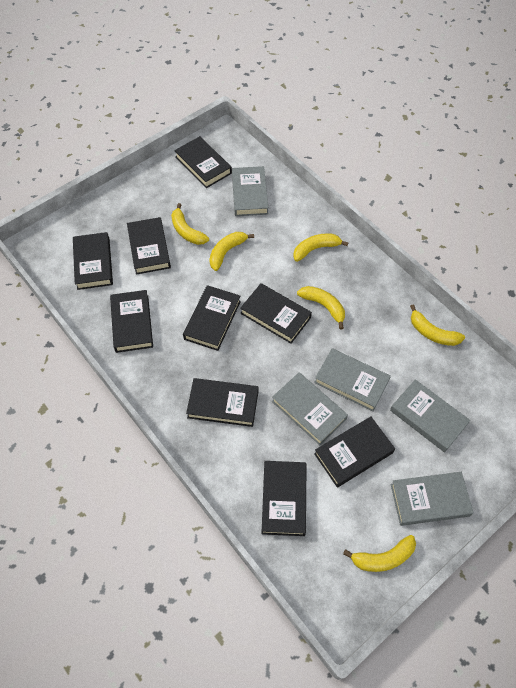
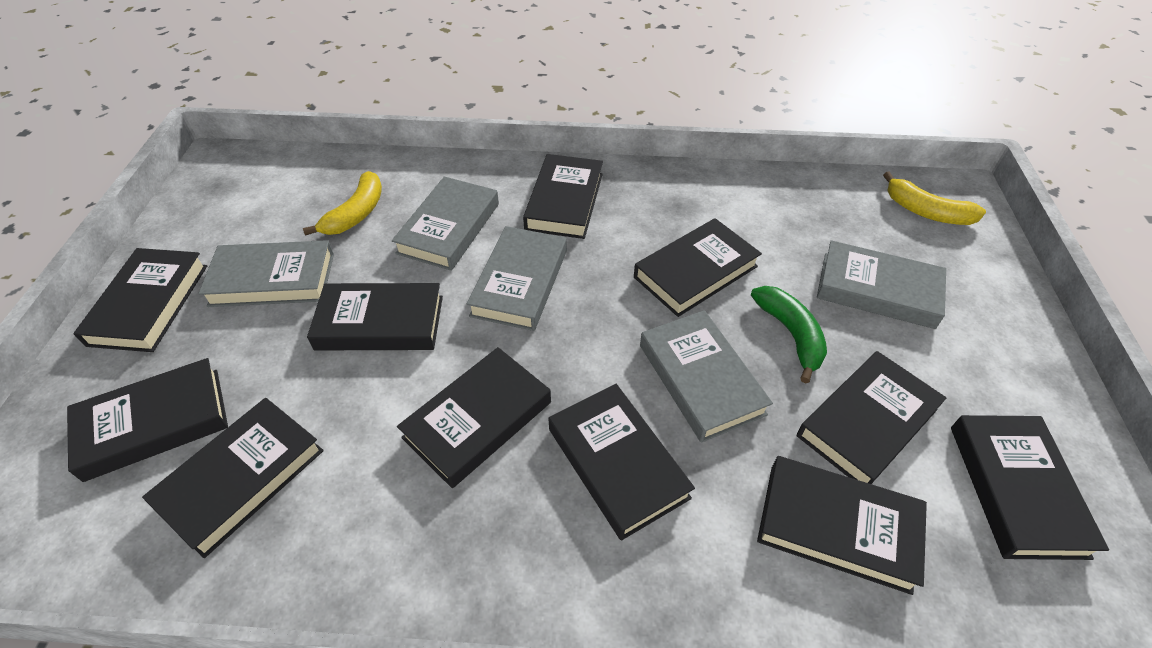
black book: 9 -> 11
green banana: 0 -> 1
yellow banana: 6 -> 2

